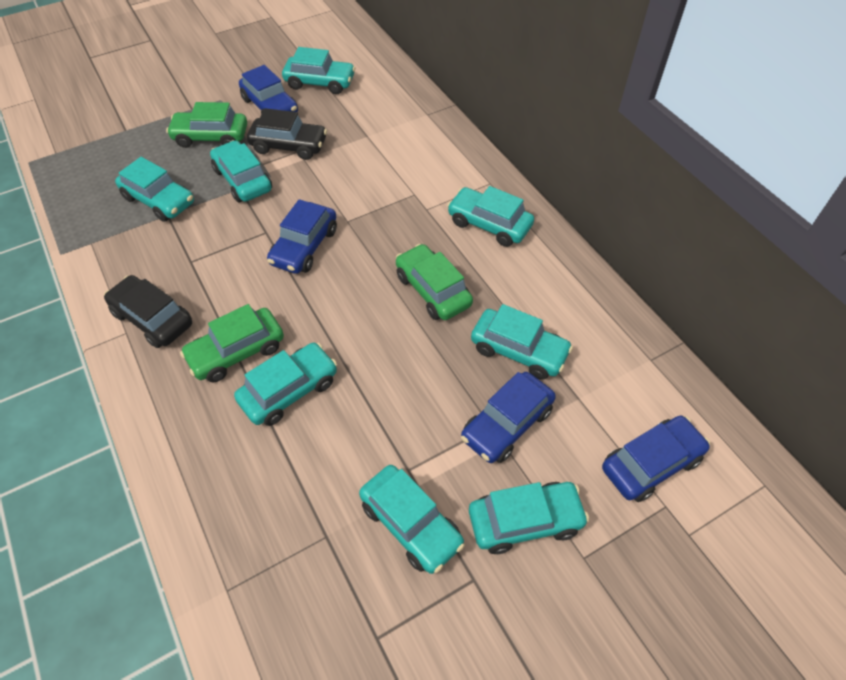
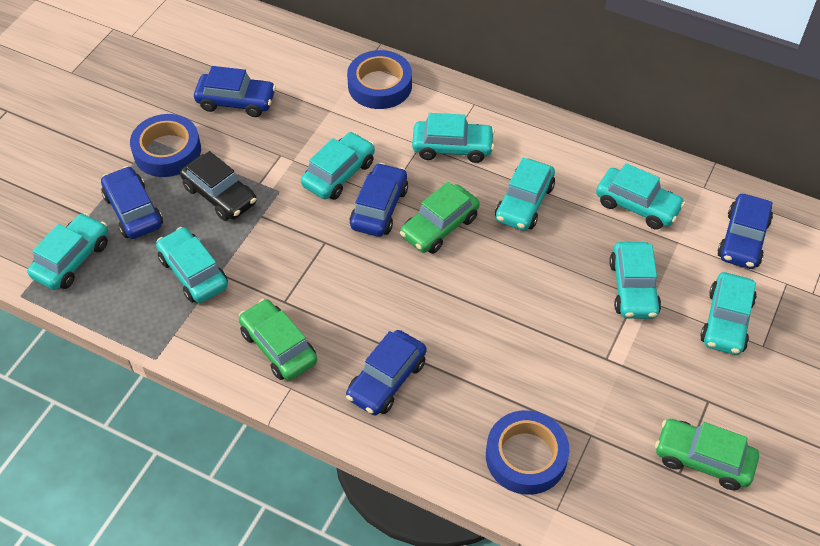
black car: 2 -> 1
blue car: 4 -> 5
blue tape: 0 -> 3

